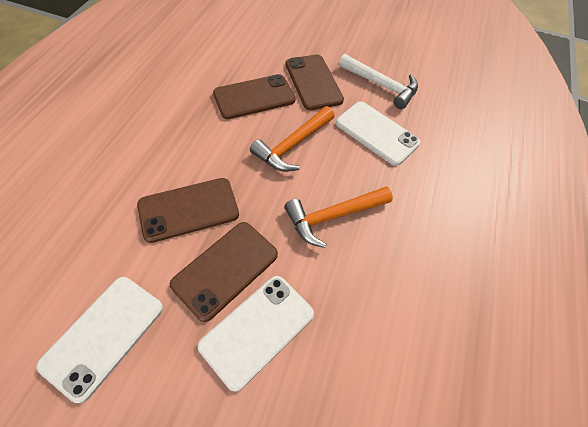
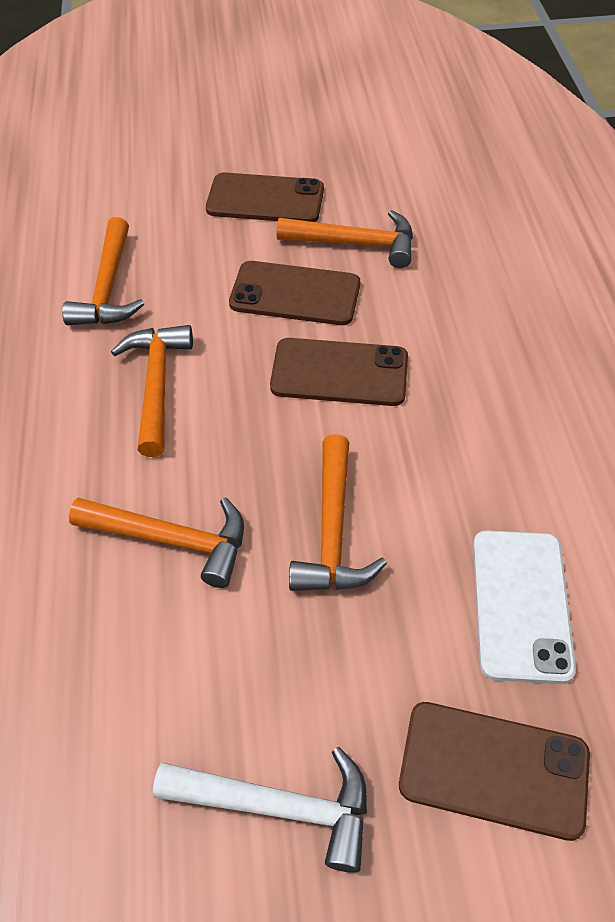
orange hammer: 2 -> 5
white phone: 3 -> 1

